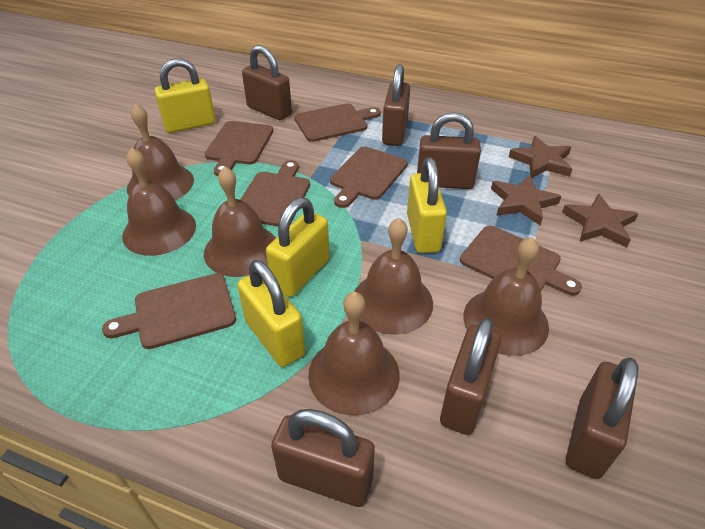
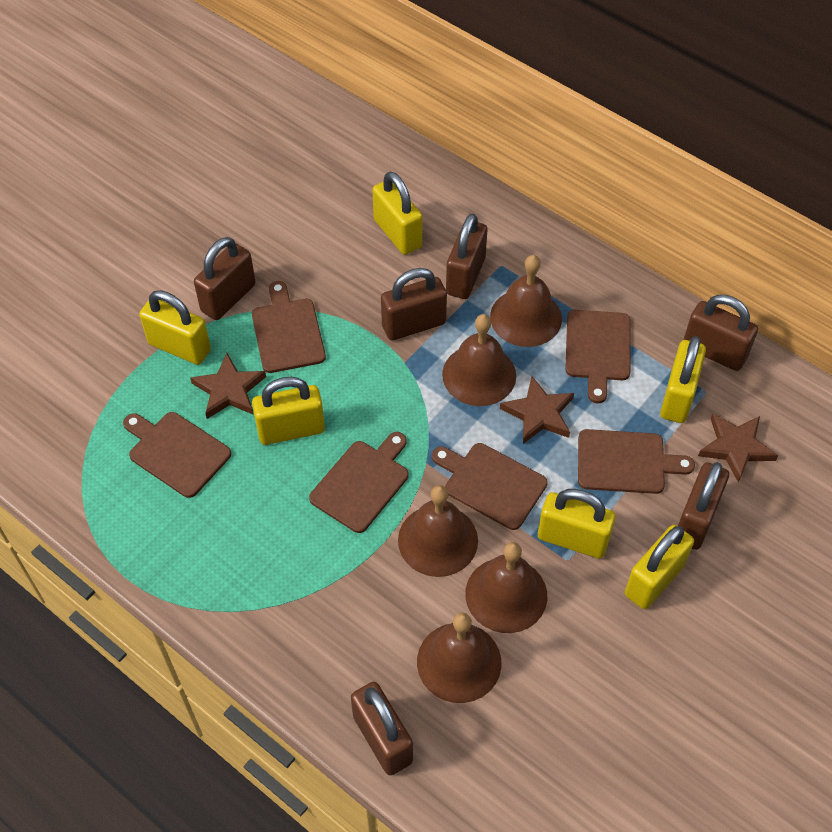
brown bell: 6 -> 5
yellow padlock: 4 -> 6

